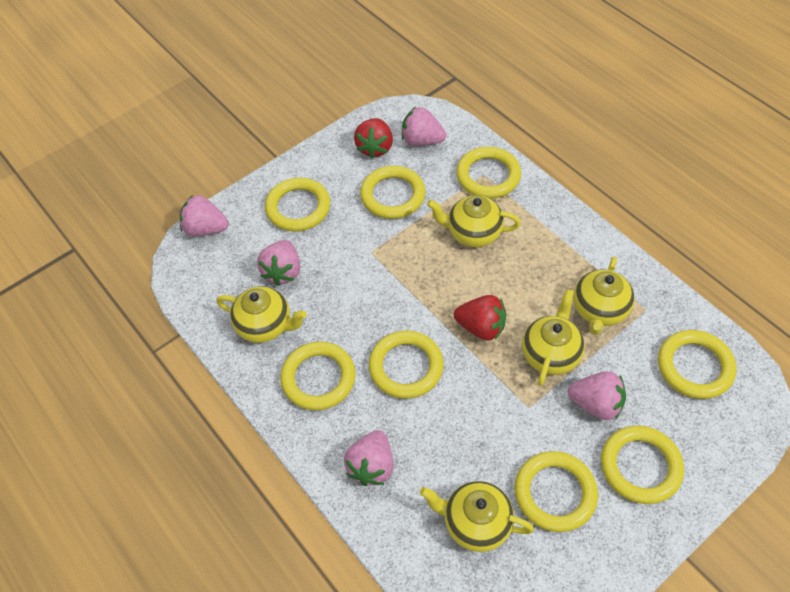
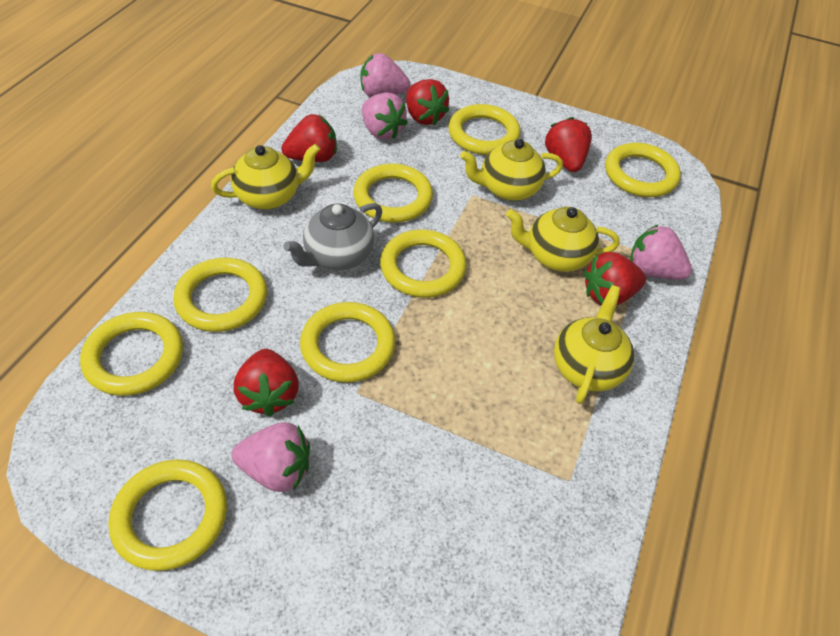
grey teapot: 0 -> 1
pink strawberry: 5 -> 4
red strawberry: 2 -> 5
yellow teapot: 5 -> 4

